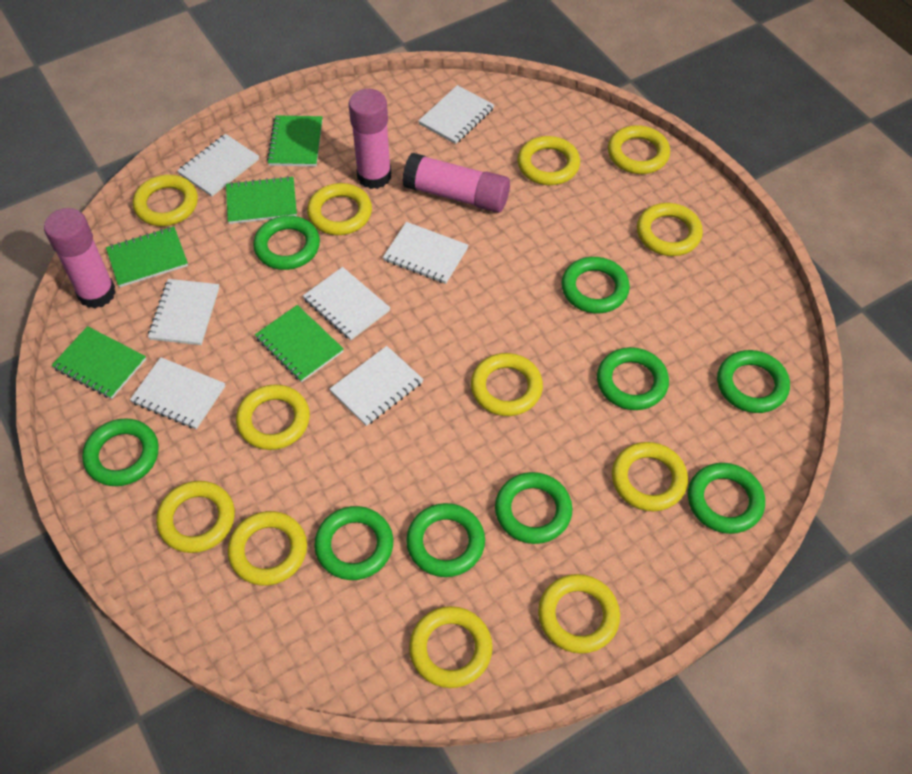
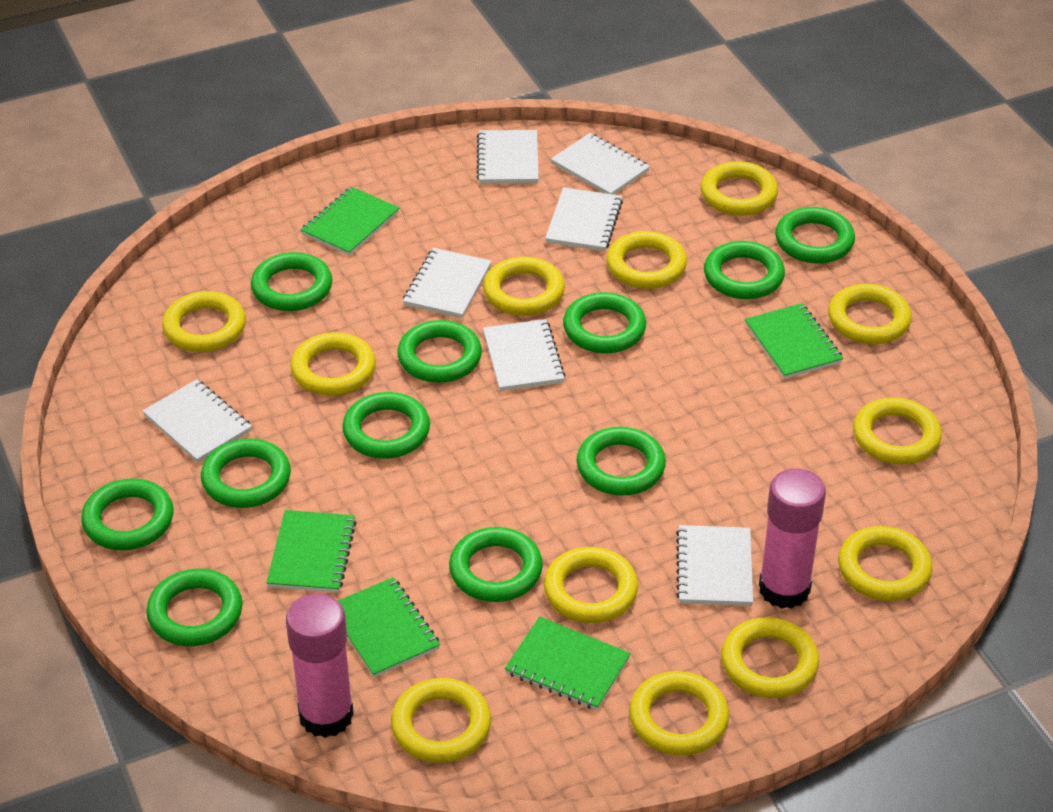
green ring: 9 -> 11
pink glue stick: 3 -> 2

